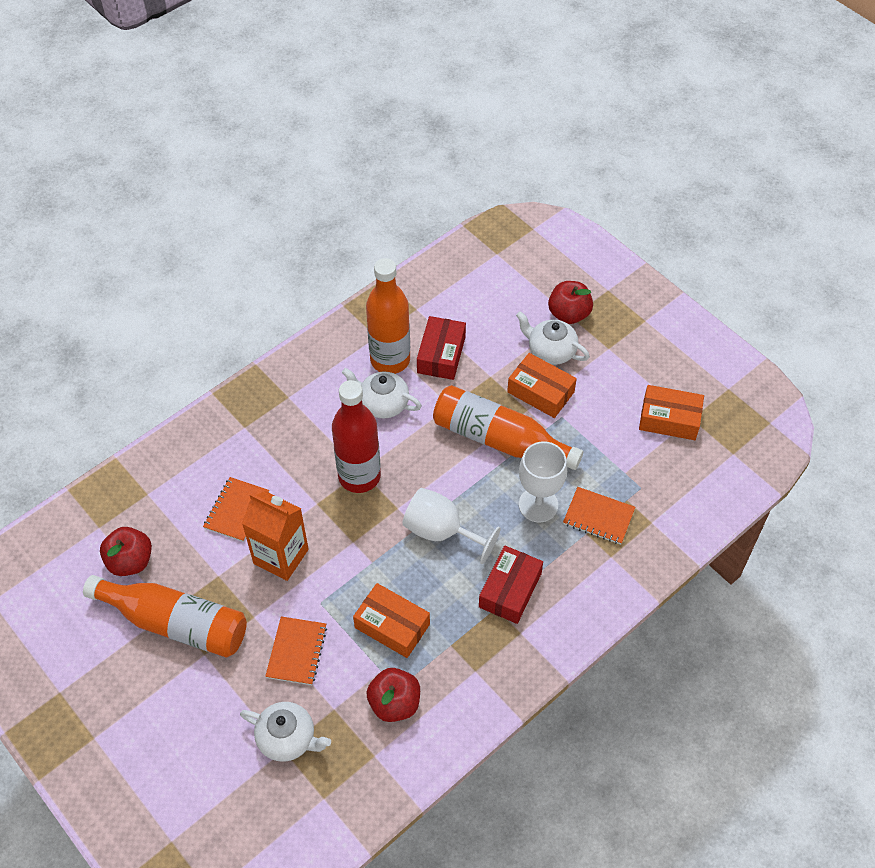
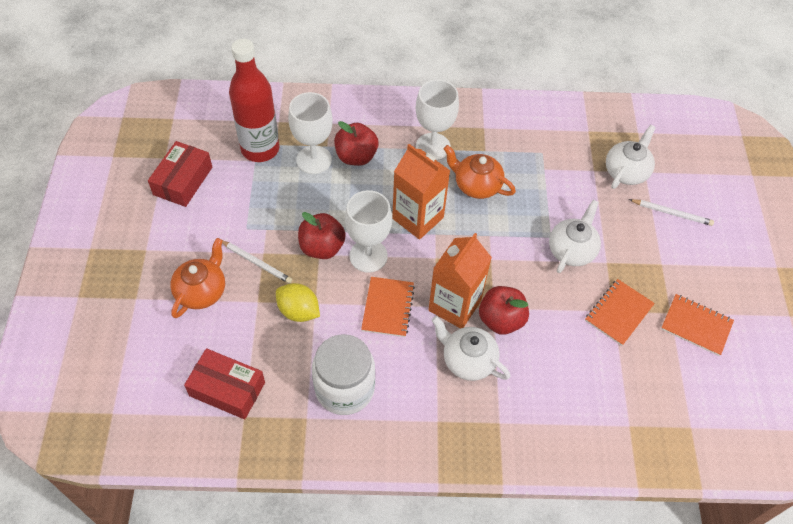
orange bottle: 3 -> 0
orange box: 3 -> 0
orange carton: 1 -> 2
orange teapot: 0 -> 2
white goblet: 2 -> 3
white jar: 0 -> 1
white pencil: 0 -> 2
yellow lemon: 0 -> 1

